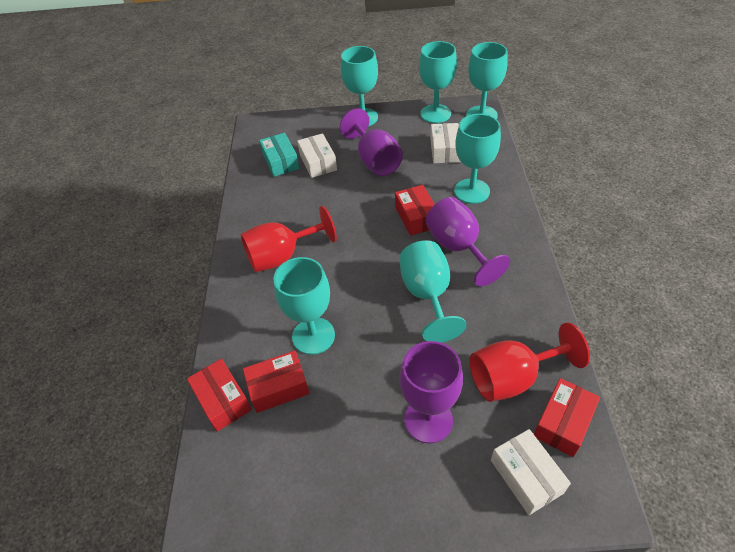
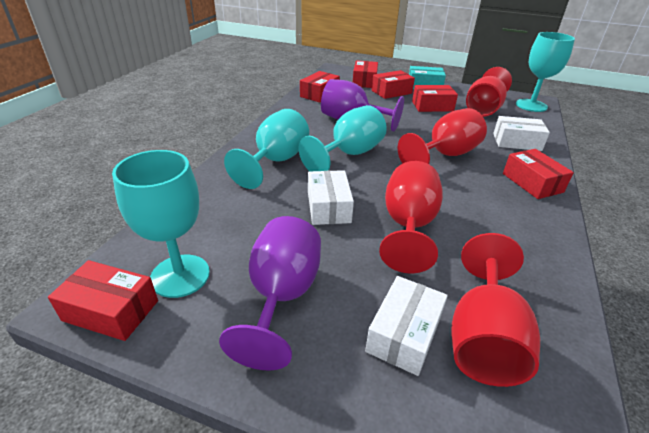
purple goblet: 3 -> 2
red box: 4 -> 6
red goblet: 2 -> 4
turquoise goblet: 6 -> 4

